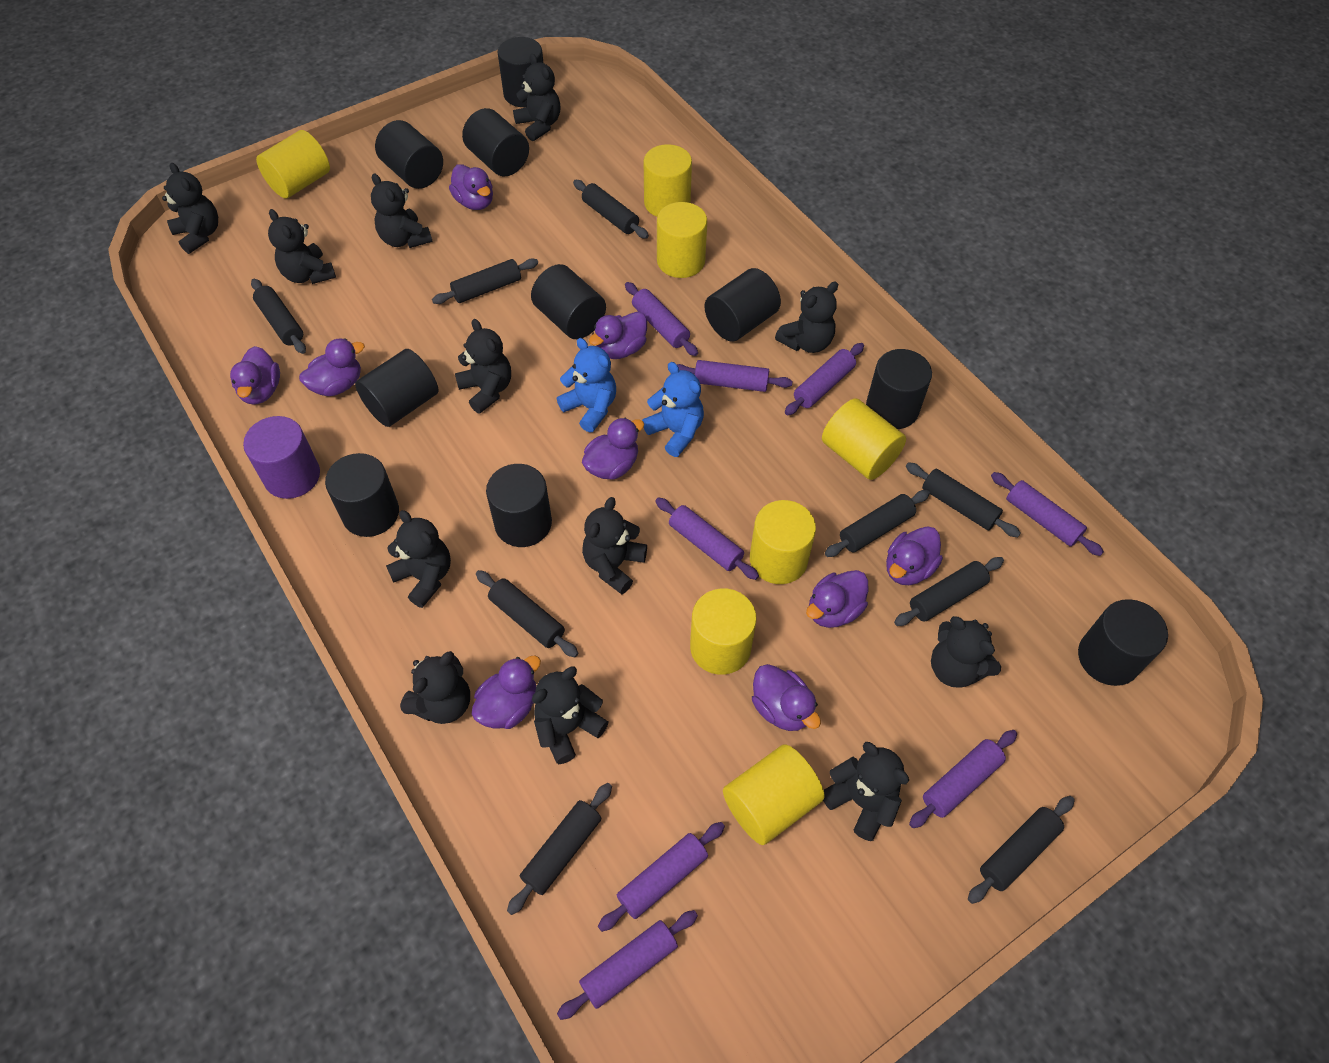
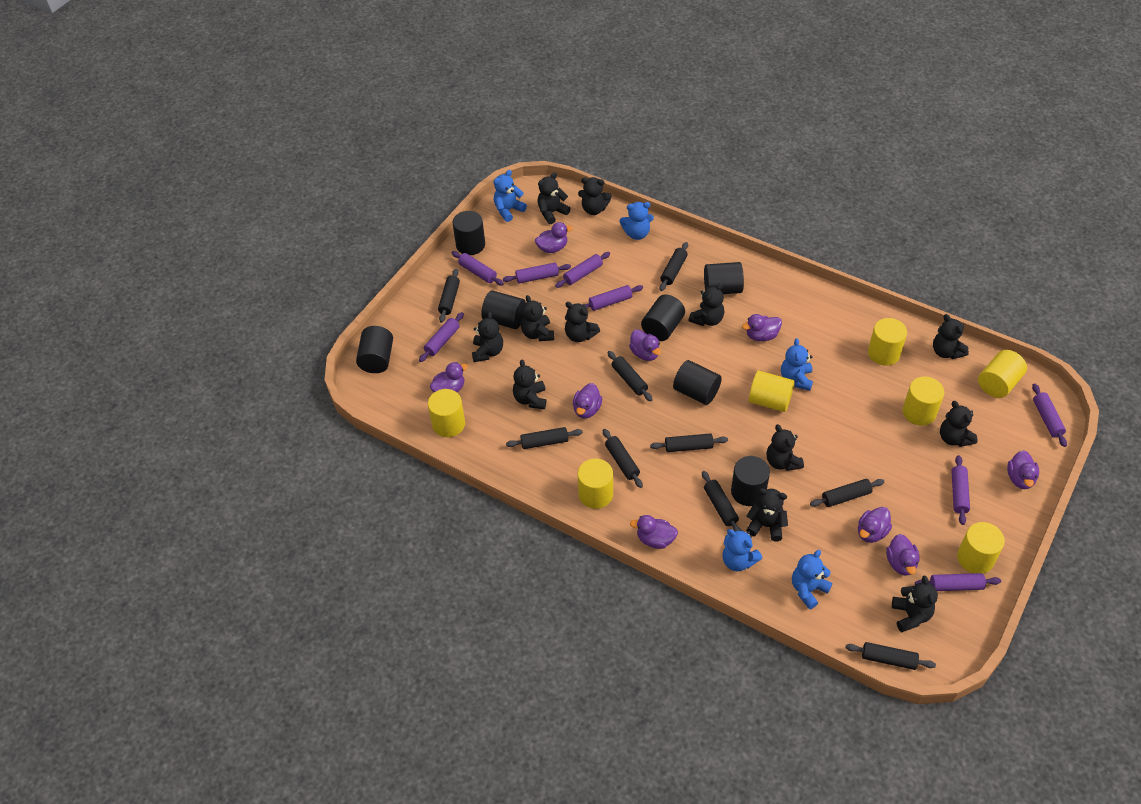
black cylinder: 10 -> 7
blue teddy bear: 2 -> 5
purple cylinder: 1 -> 0

